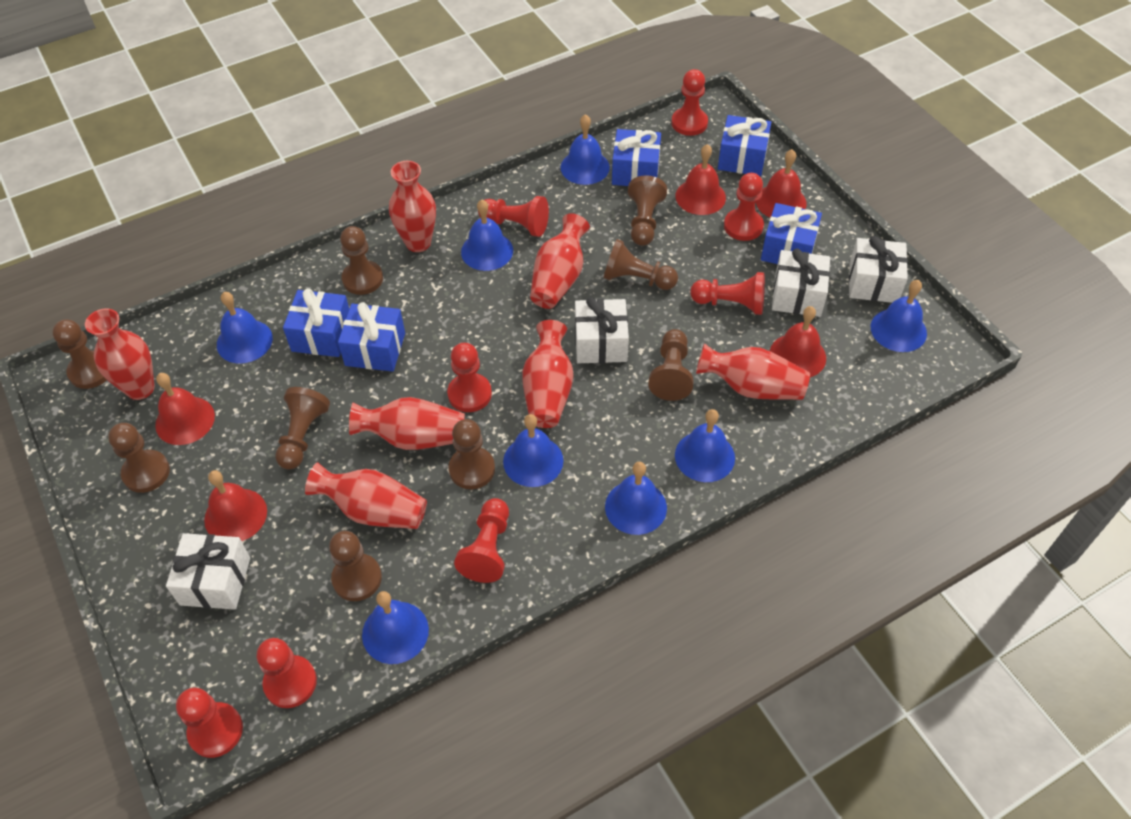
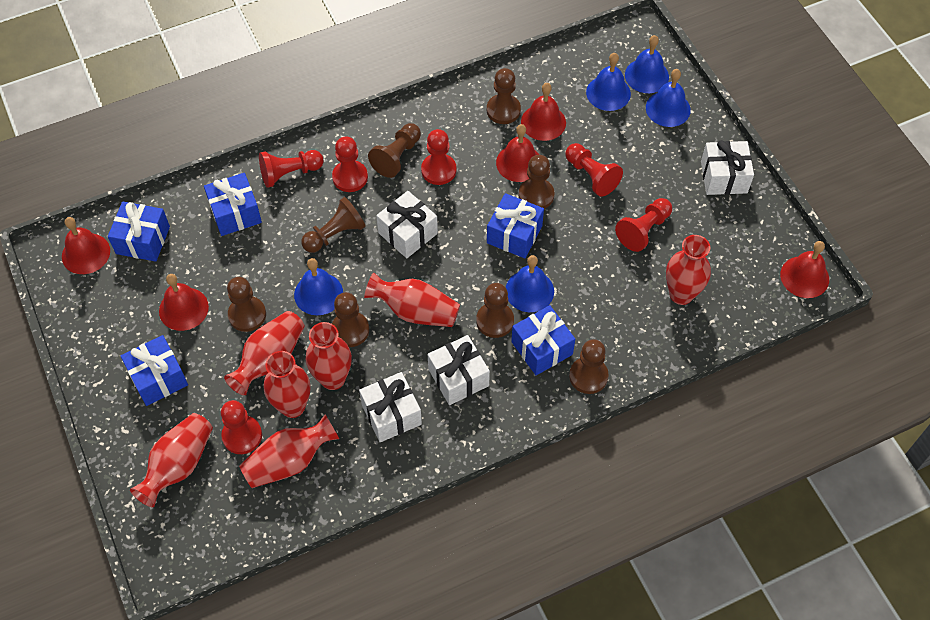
blue bell: 8 -> 5
brown pawn: 9 -> 8
red pawn: 8 -> 6

